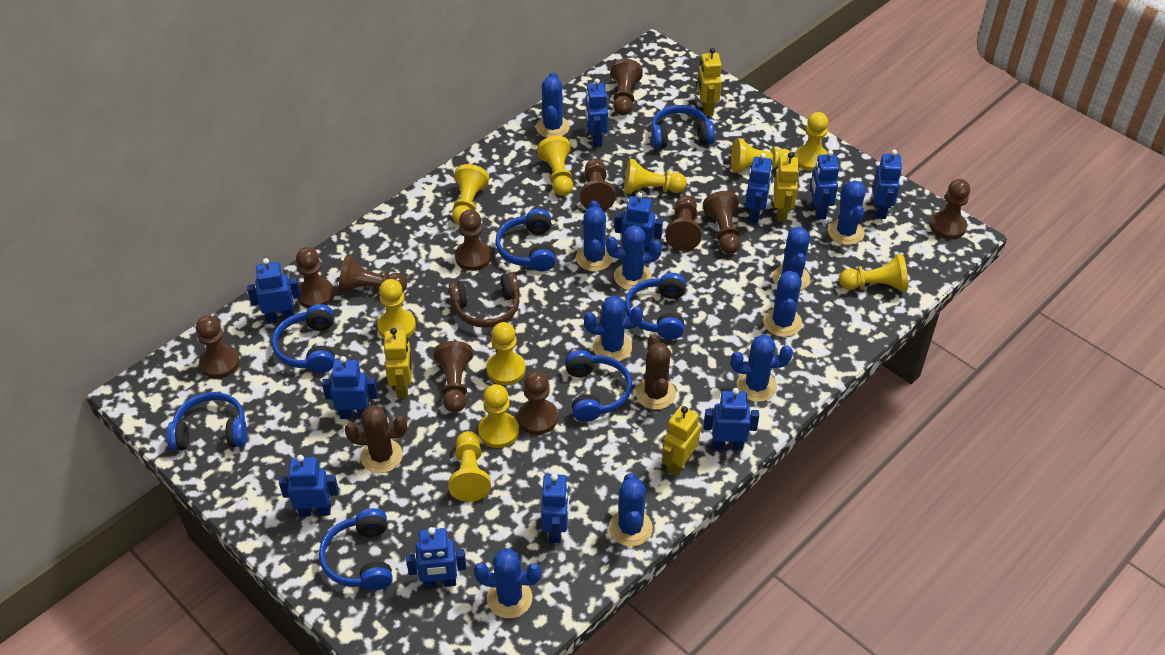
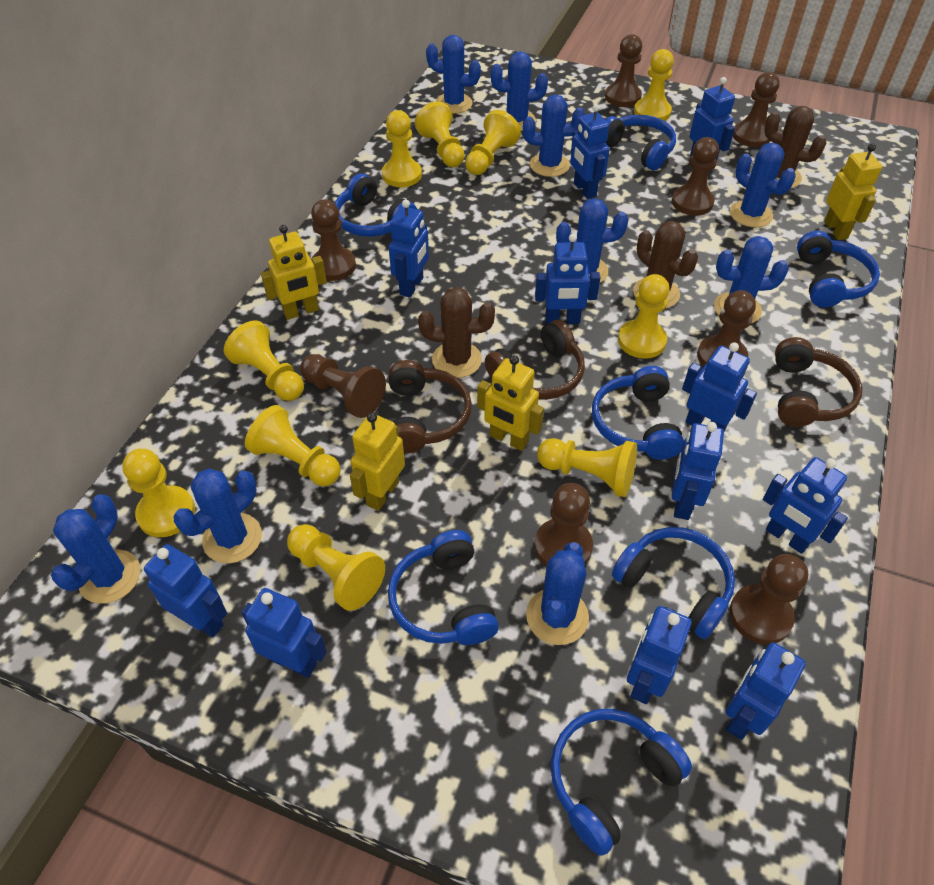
blue cactus: 10 -> 9
brown cactus: 2 -> 3
brown headphones: 1 -> 3
brown pawn: 11 -> 8

